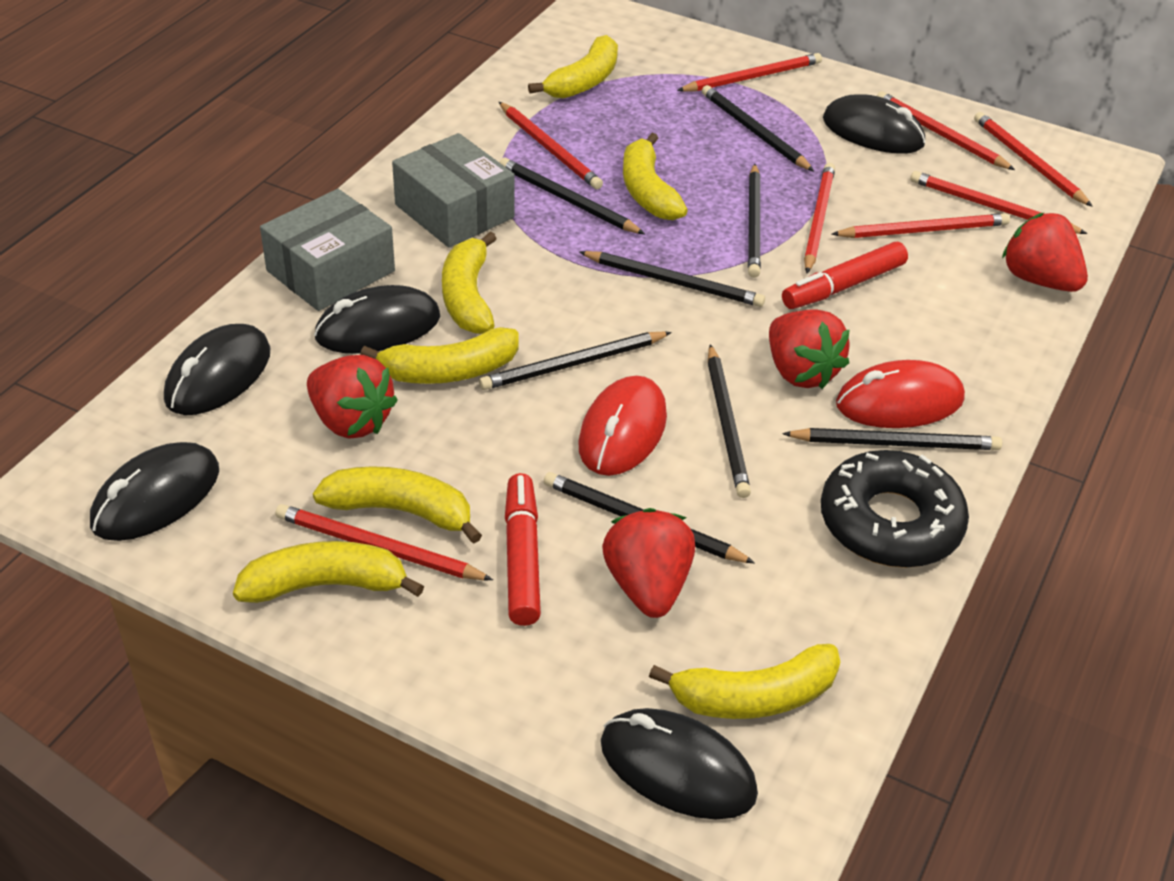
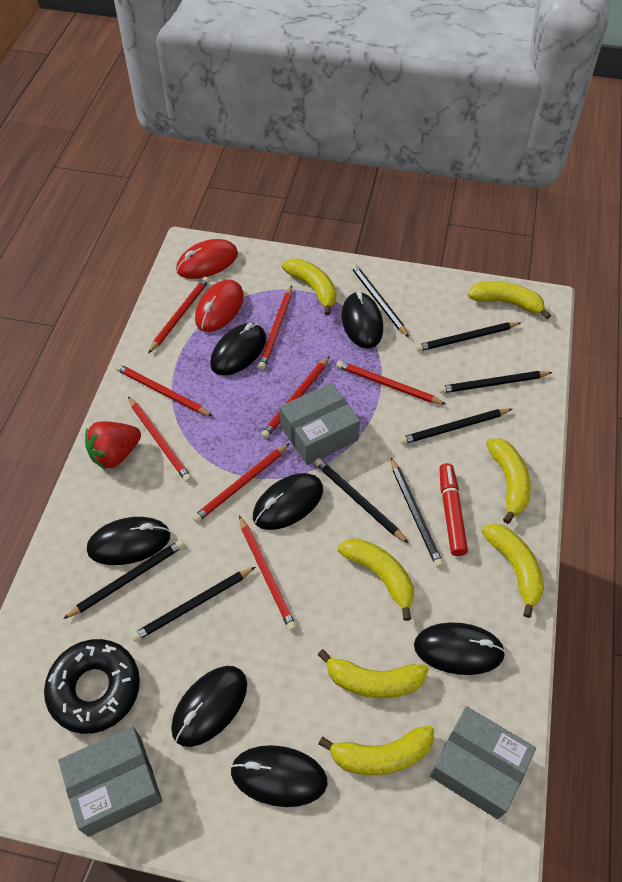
black mouse: 5 -> 7
grey box: 2 -> 3
red marker: 2 -> 1
red strawberry: 4 -> 1

